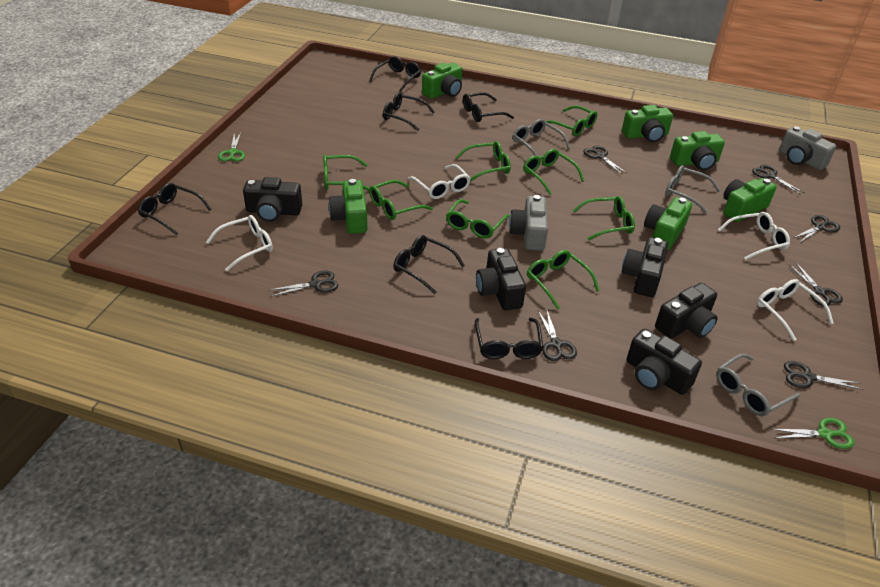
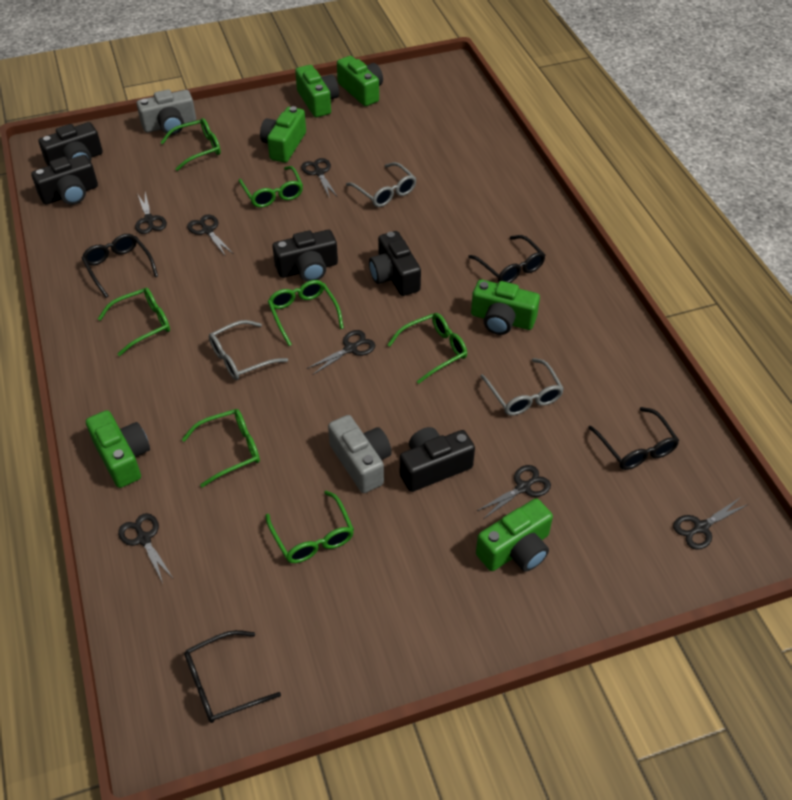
black glasses: 6 -> 4
green glasses: 8 -> 7
green scissors: 2 -> 0
white glasses: 4 -> 0

